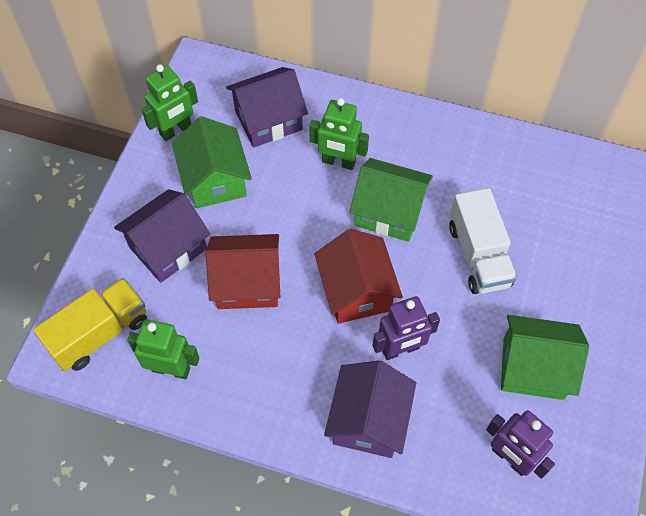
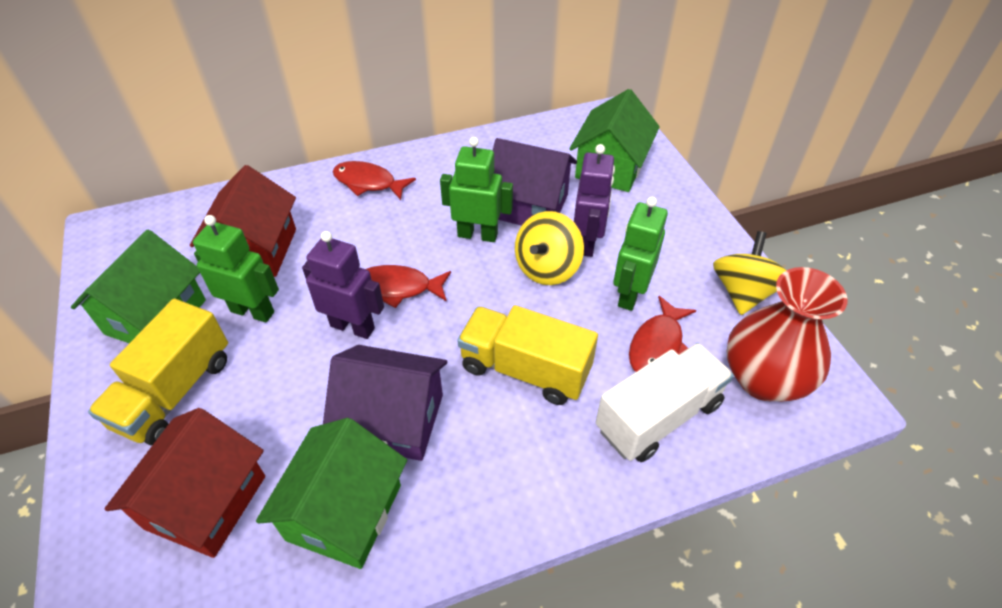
purple house: 3 -> 2
red fish: 0 -> 3
red vase: 0 -> 1
yellow spinning top: 0 -> 2
yellow truck: 1 -> 2

